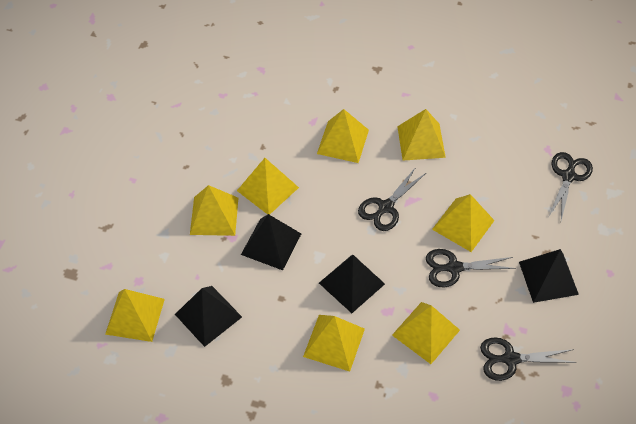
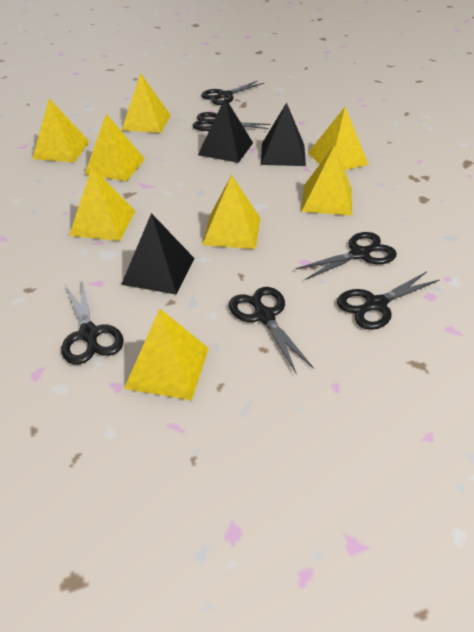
black pyramid: 4 -> 3
black scissors: 4 -> 6

